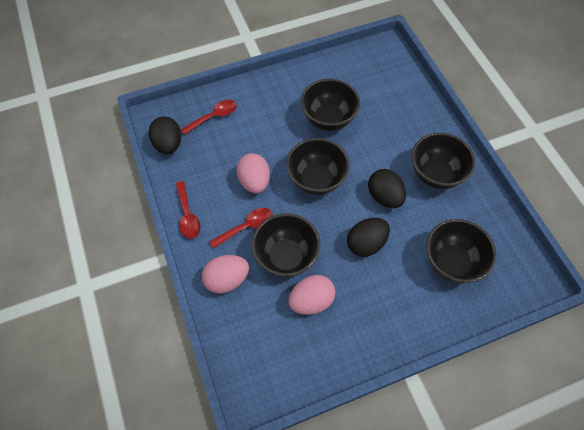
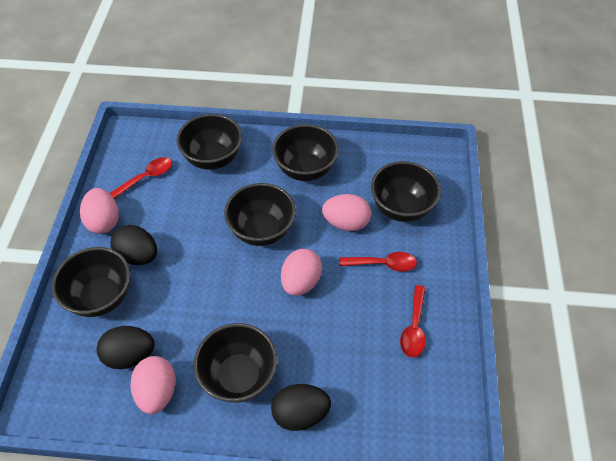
black bowl: 5 -> 6
pink egg: 3 -> 4

